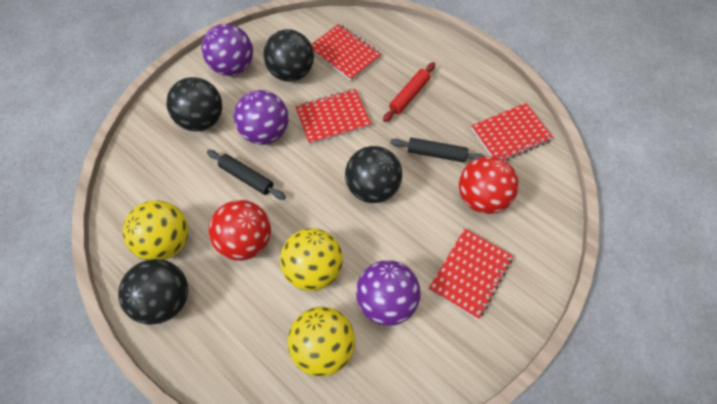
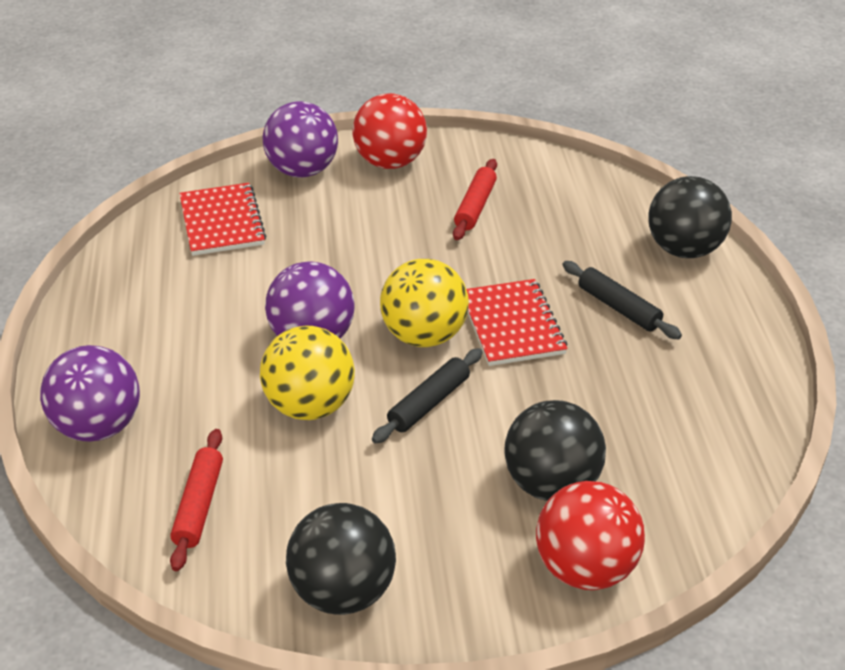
black ball: 4 -> 3
red notebook: 4 -> 2
red rolling pin: 1 -> 2
yellow ball: 3 -> 2

